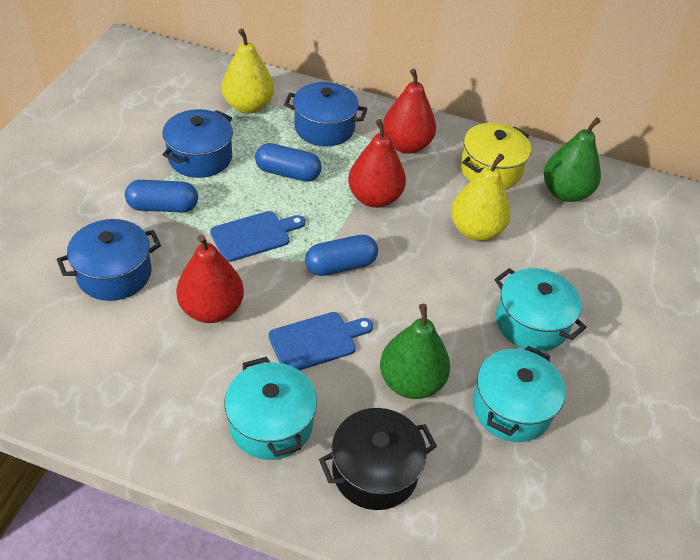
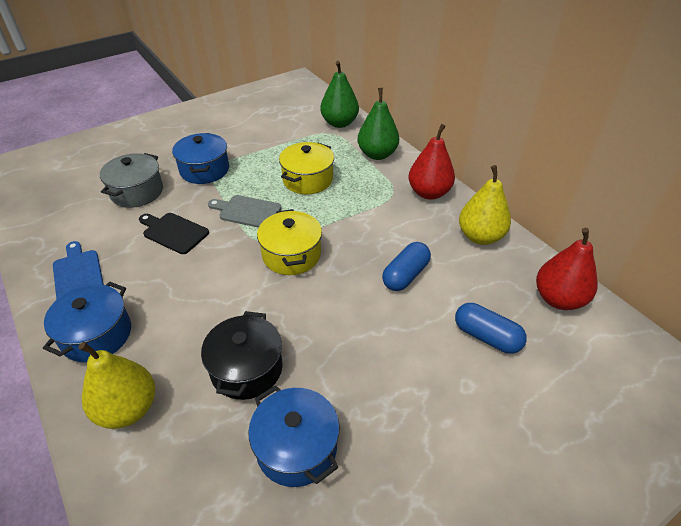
black cutting board: 0 -> 1
blue capsule: 3 -> 2
blue cutting board: 2 -> 1
grey cutting board: 0 -> 1
grey pot: 0 -> 1
red pear: 3 -> 2
turquoise pot: 3 -> 0
yellow pot: 1 -> 2

